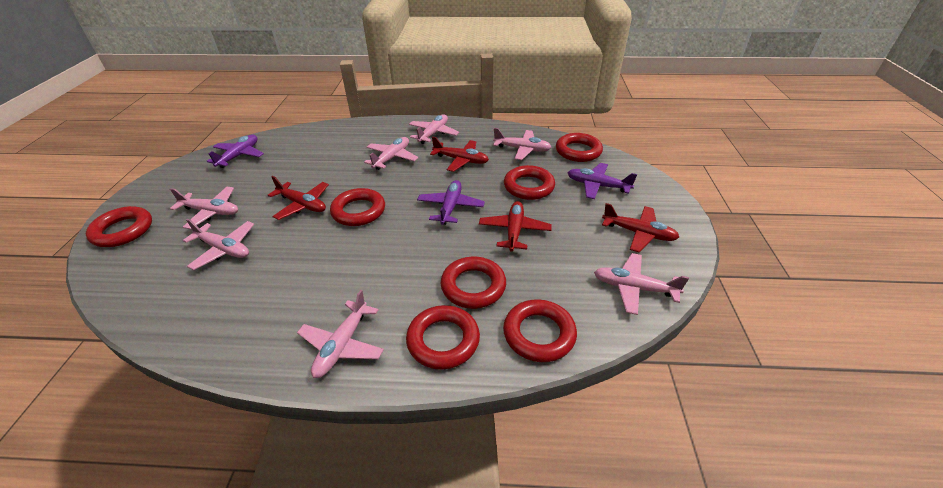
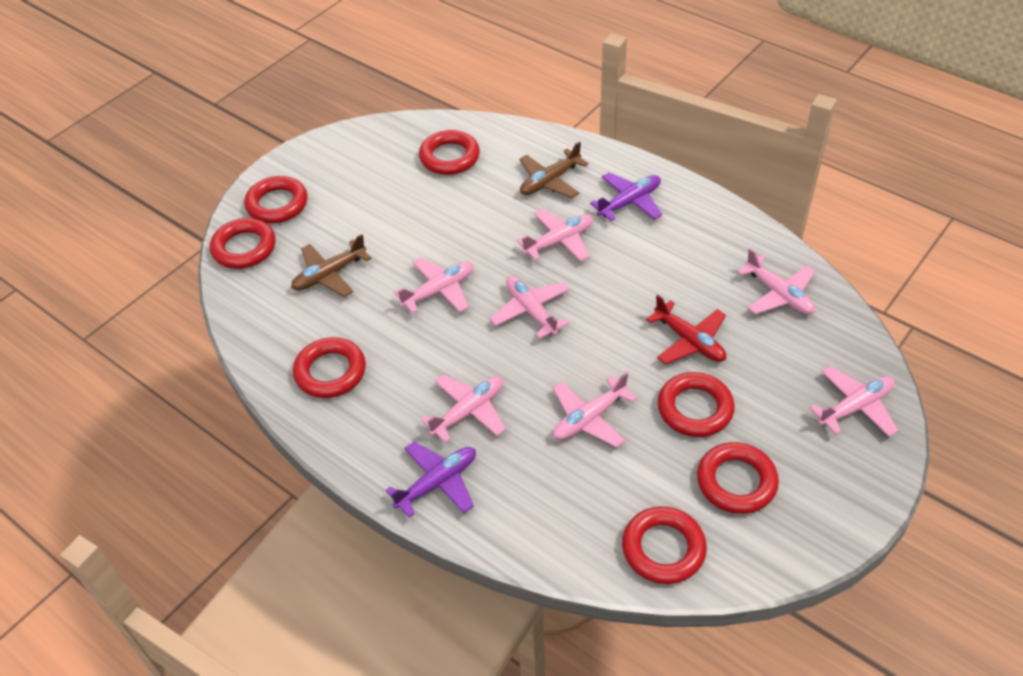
brown plane: 0 -> 2
purple plane: 3 -> 2
red plane: 4 -> 1

